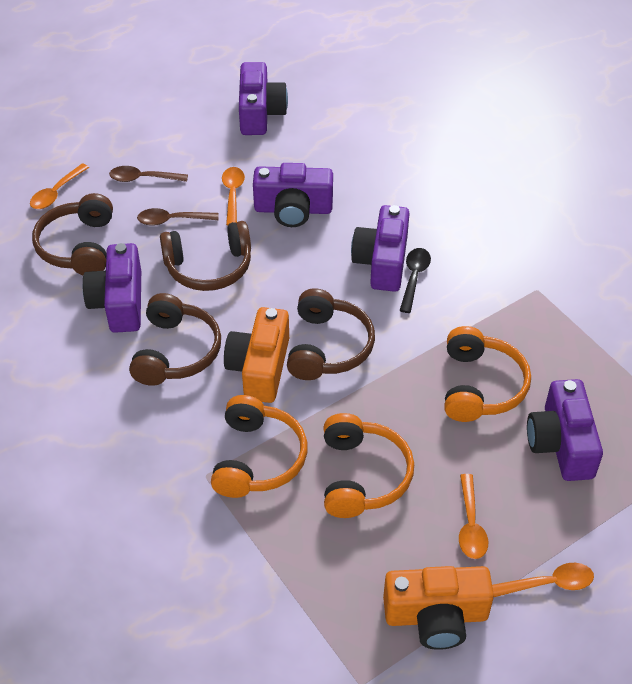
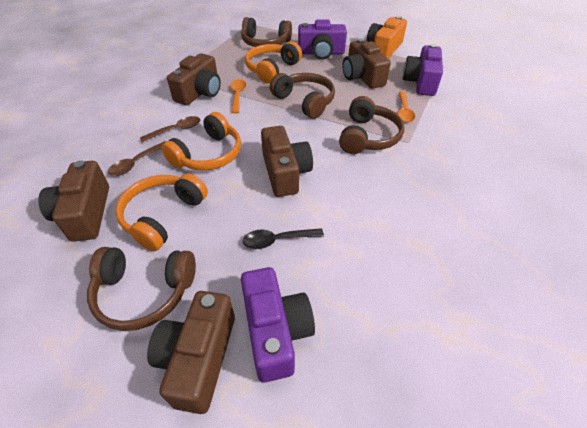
brown camera: 0 -> 5
orange camera: 2 -> 1
orange spoon: 4 -> 2
purple camera: 5 -> 3

